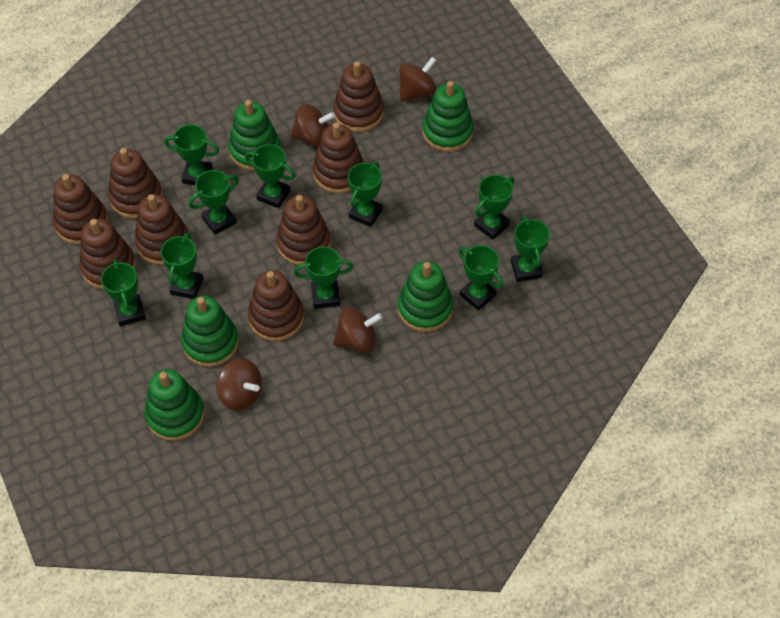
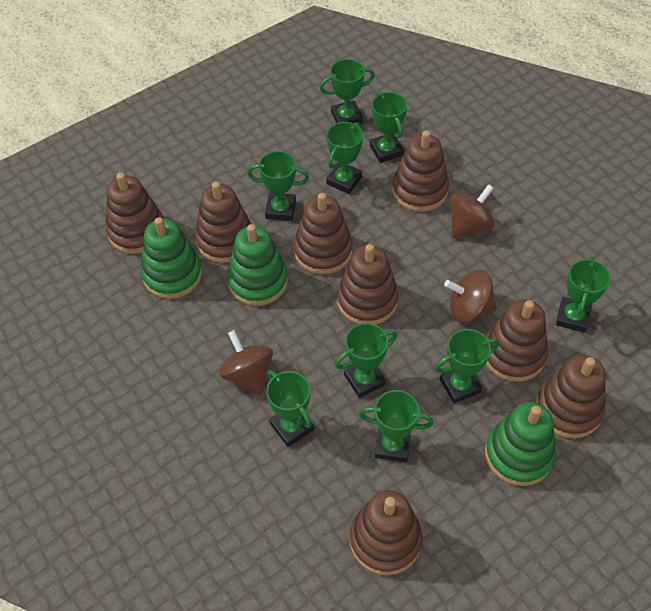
brown spinning top: 4 -> 3
green stacking toy: 5 -> 3
green trophy: 10 -> 9

